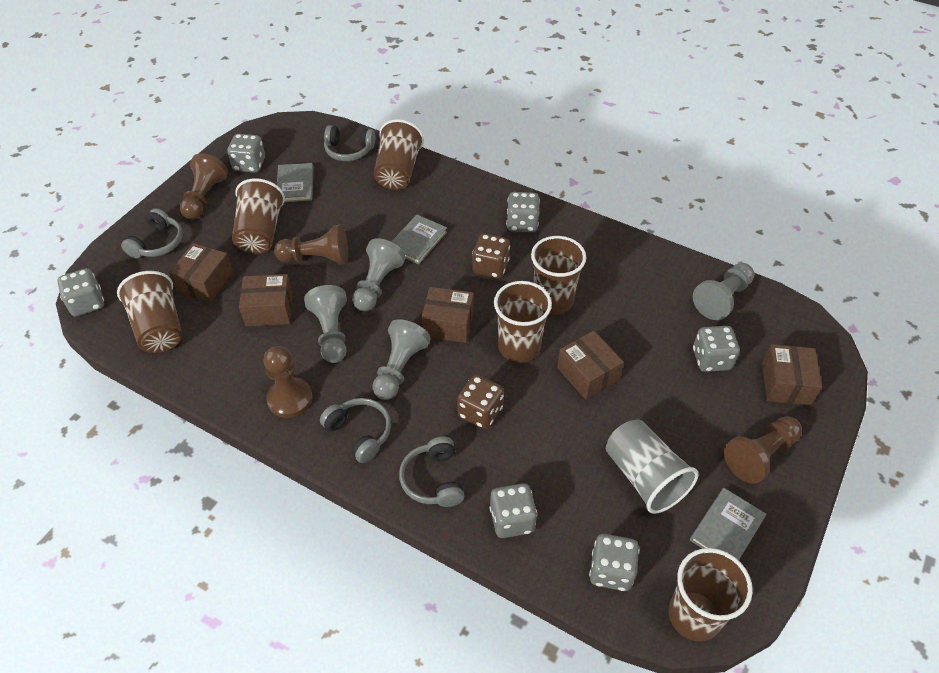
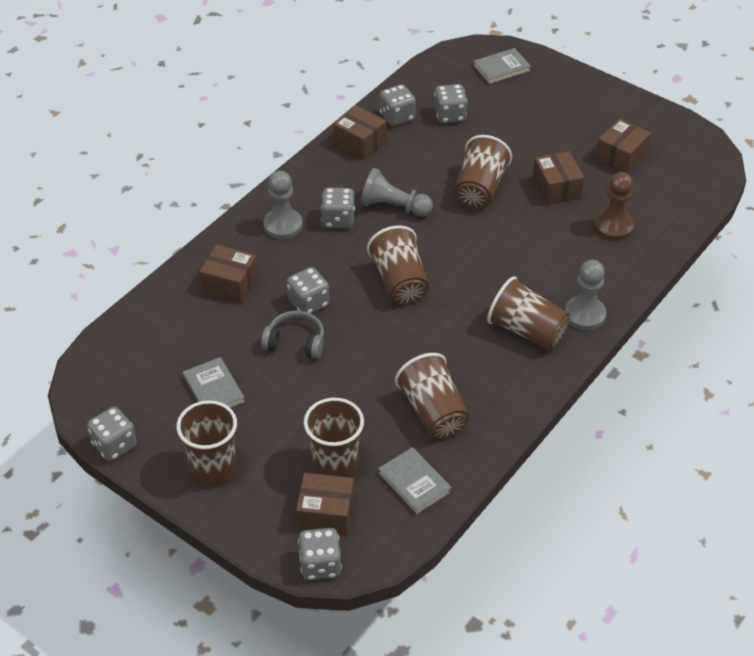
brown dice: 2 -> 0
brown pawn: 4 -> 1
grey cup: 1 -> 0
grey headphones: 4 -> 1
grey pawn: 4 -> 3

